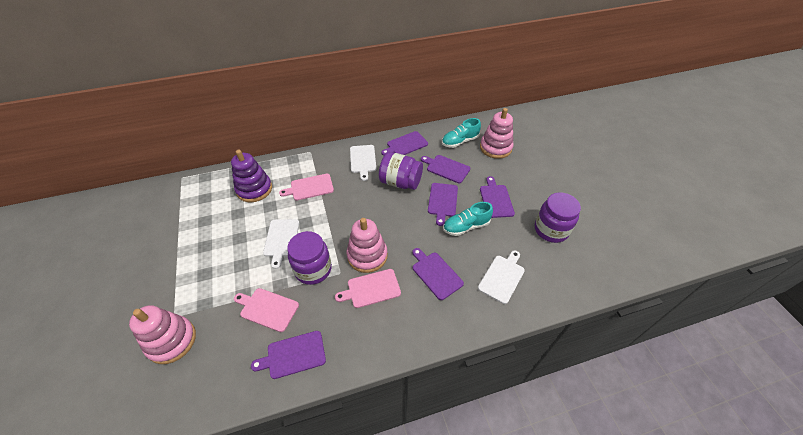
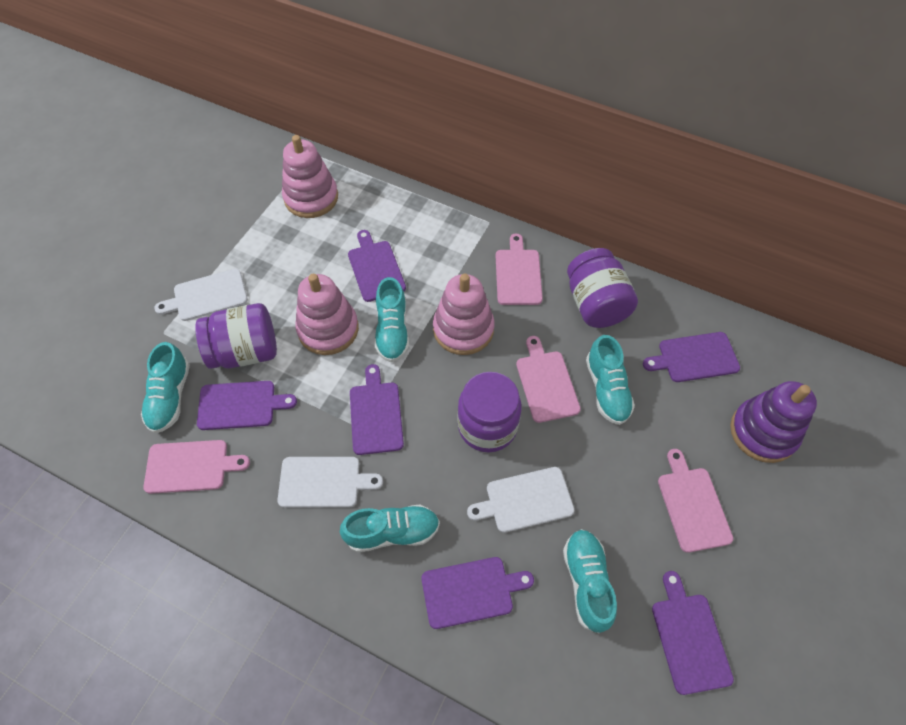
pink cutting board: 3 -> 4
turquoise shoe: 2 -> 5

